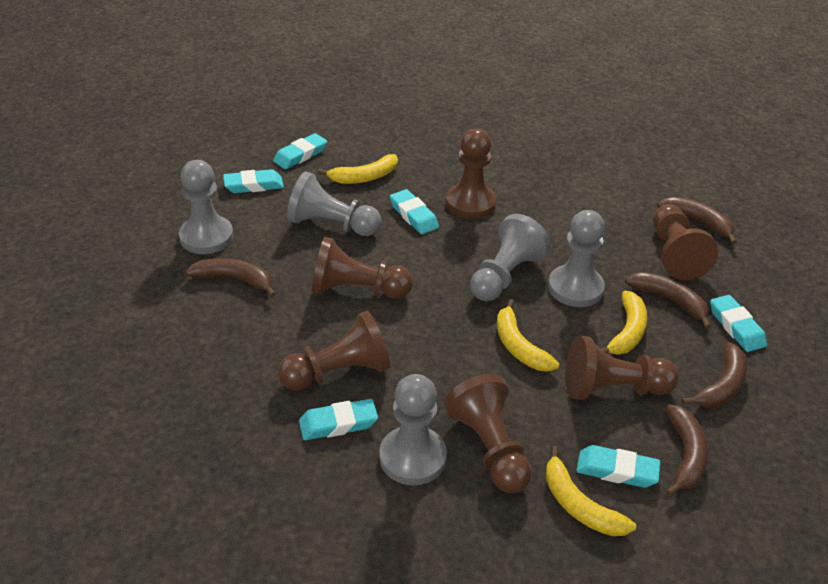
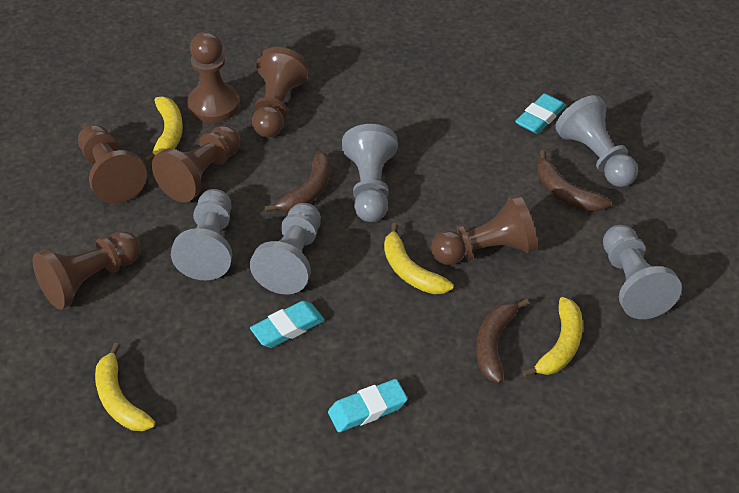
brown banana: 5 -> 3
turquoise eraser: 6 -> 3

